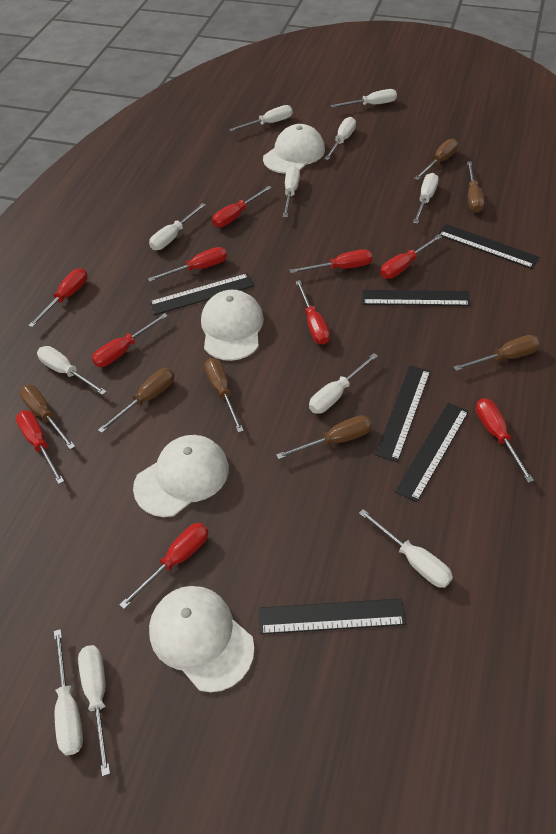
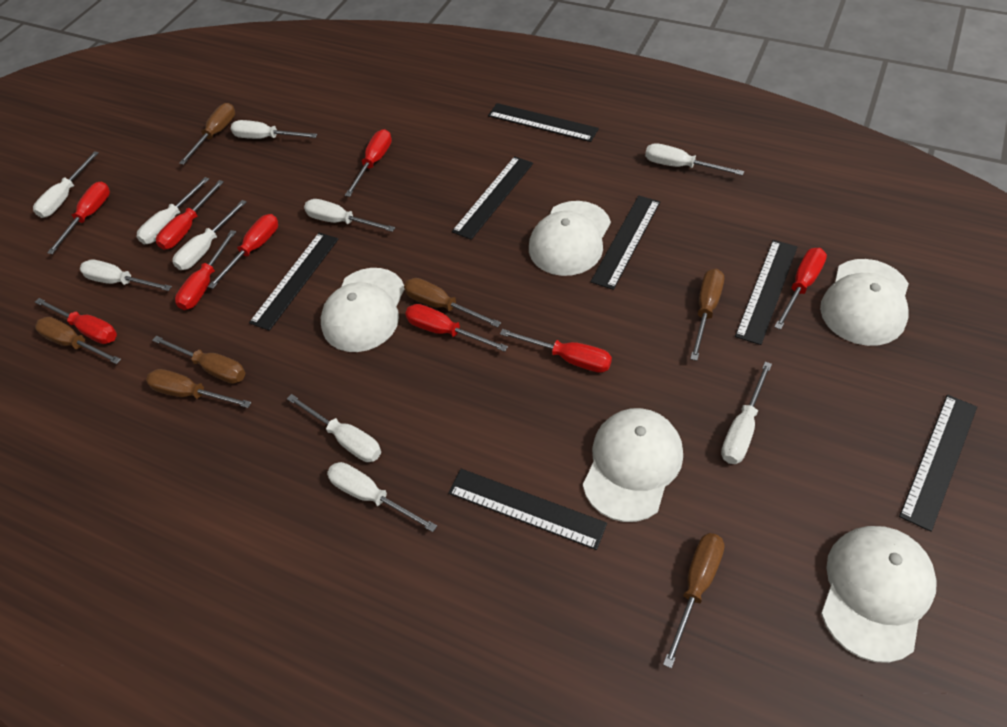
black ruler: 6 -> 7
red screwdriver: 10 -> 9
white cap: 4 -> 5
white screwdriver: 11 -> 10

